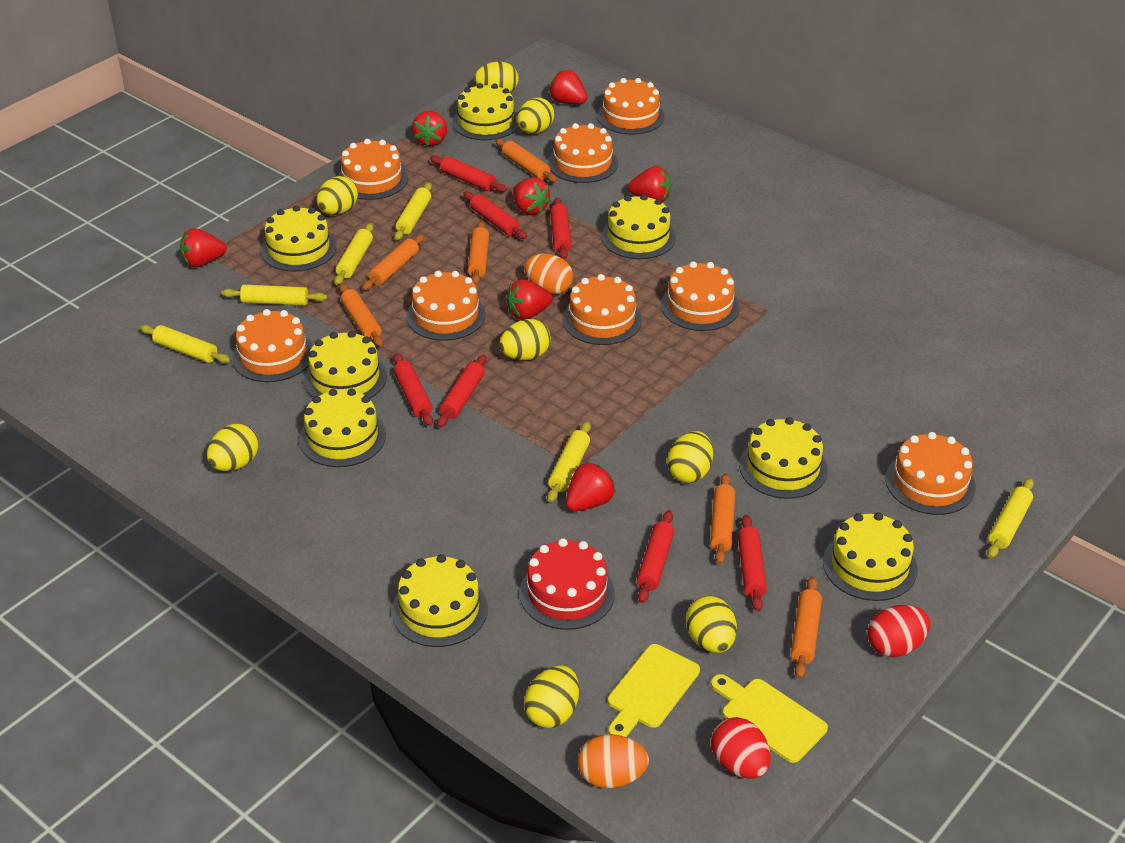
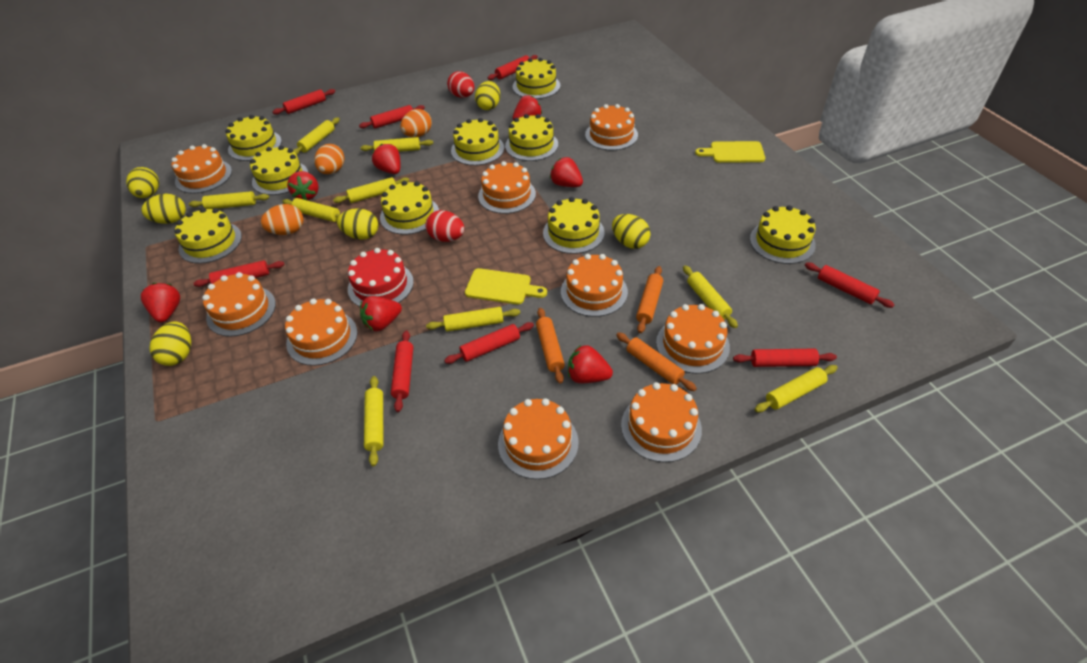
orange cake: 8 -> 9
orange egg: 2 -> 3
orange rolling pin: 6 -> 3
red rolling pin: 7 -> 8
yellow cake: 8 -> 9
yellow egg: 8 -> 6
yellow rolling pin: 6 -> 9

